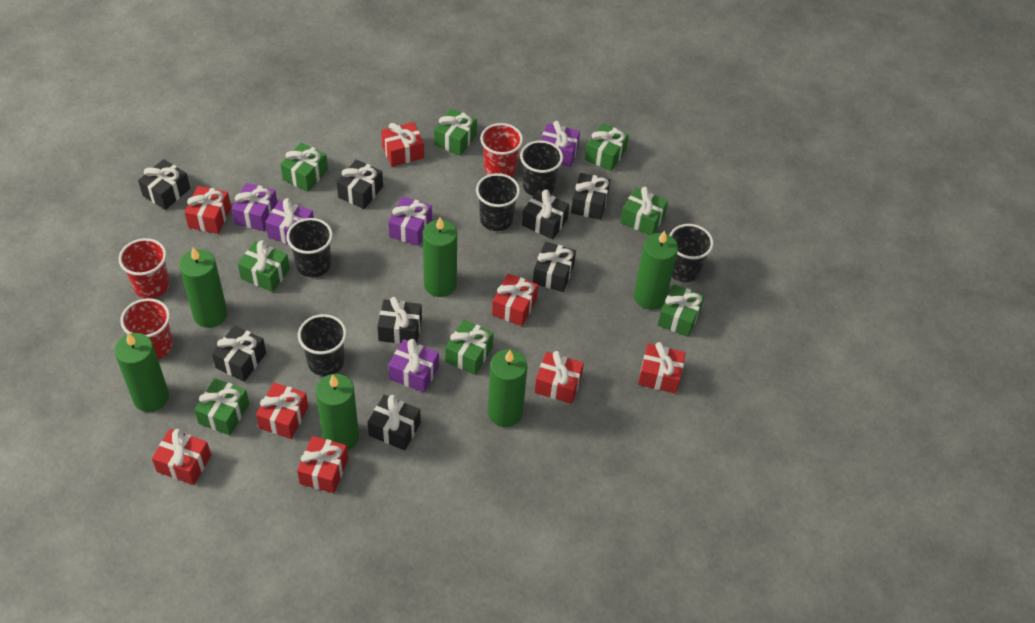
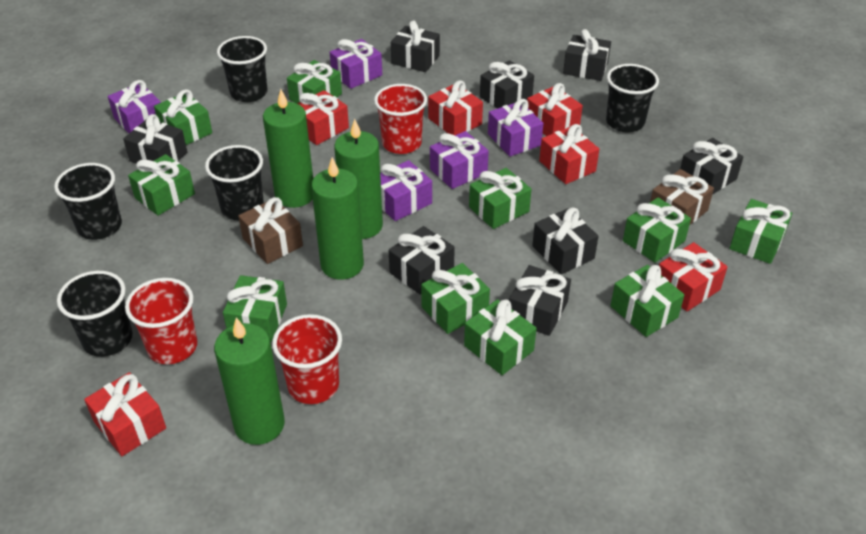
brown gift: 0 -> 2
green candle: 6 -> 4
green gift: 8 -> 10
red gift: 8 -> 6

